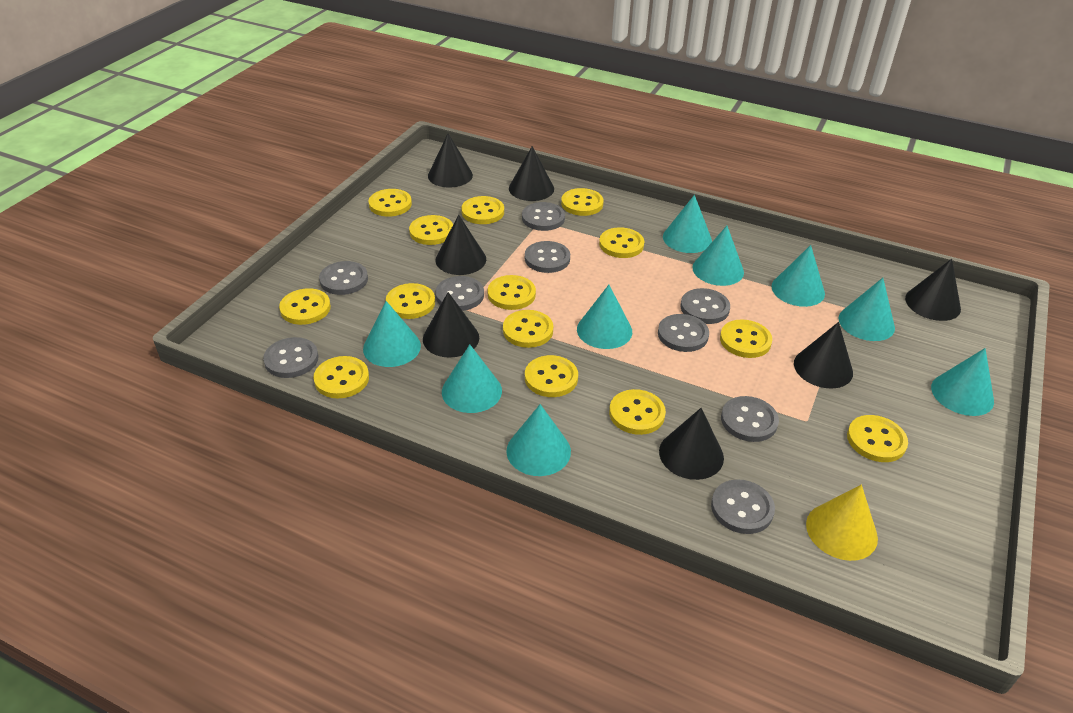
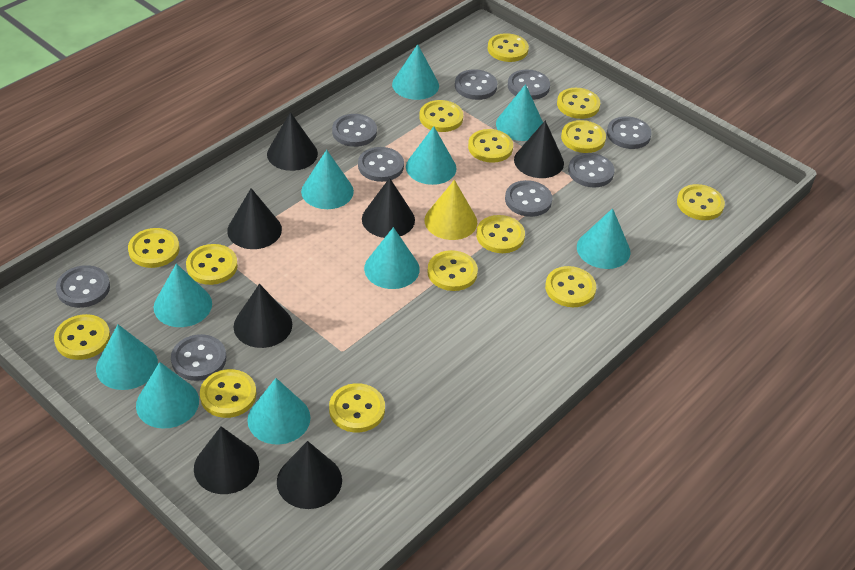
turquoise cone: 9 -> 10

